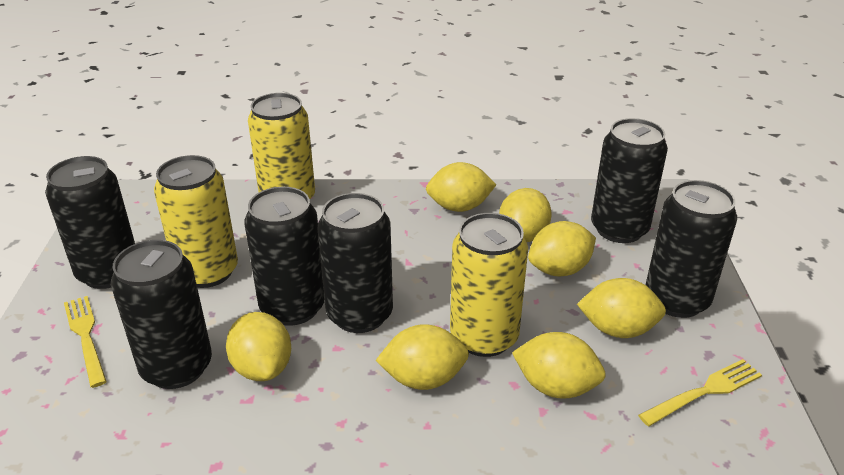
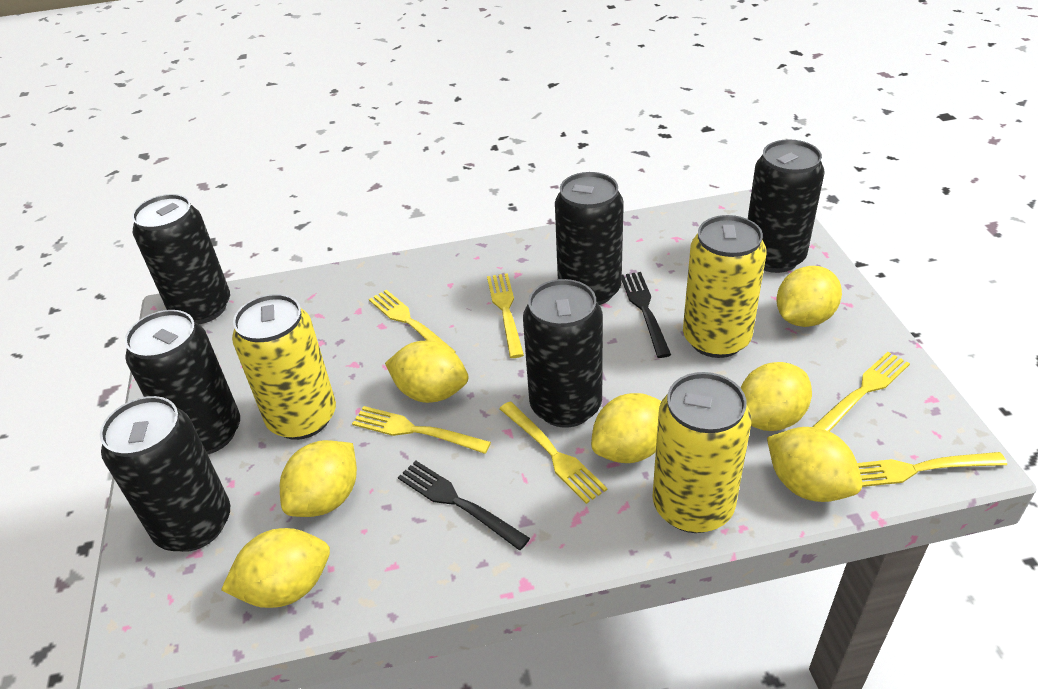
black fork: 0 -> 2
yellow fork: 2 -> 6

